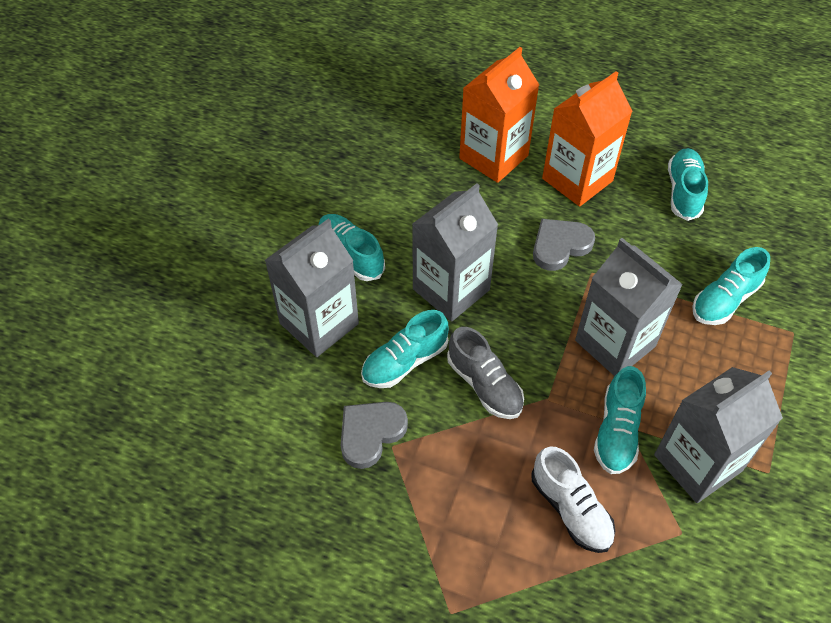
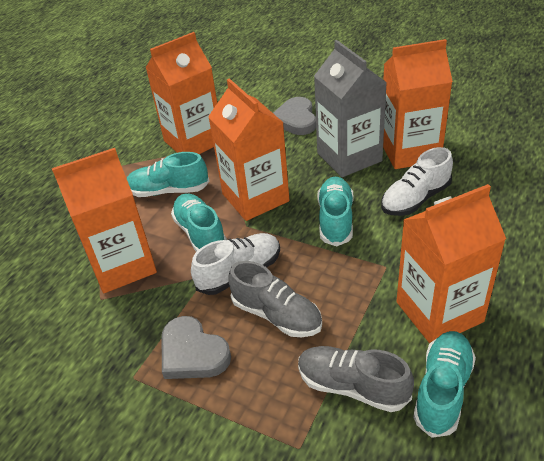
grey carton: 4 -> 1
grey shoe: 1 -> 2
orange carton: 2 -> 5
turquoise shoe: 5 -> 4
white shoe: 1 -> 2

